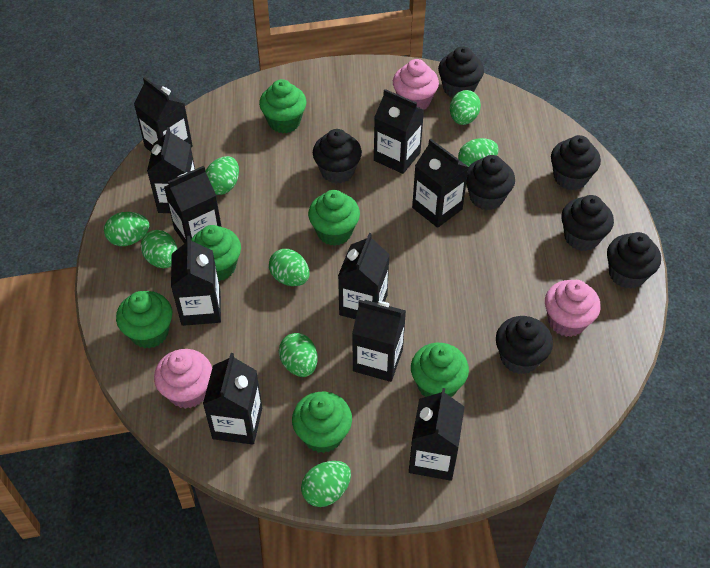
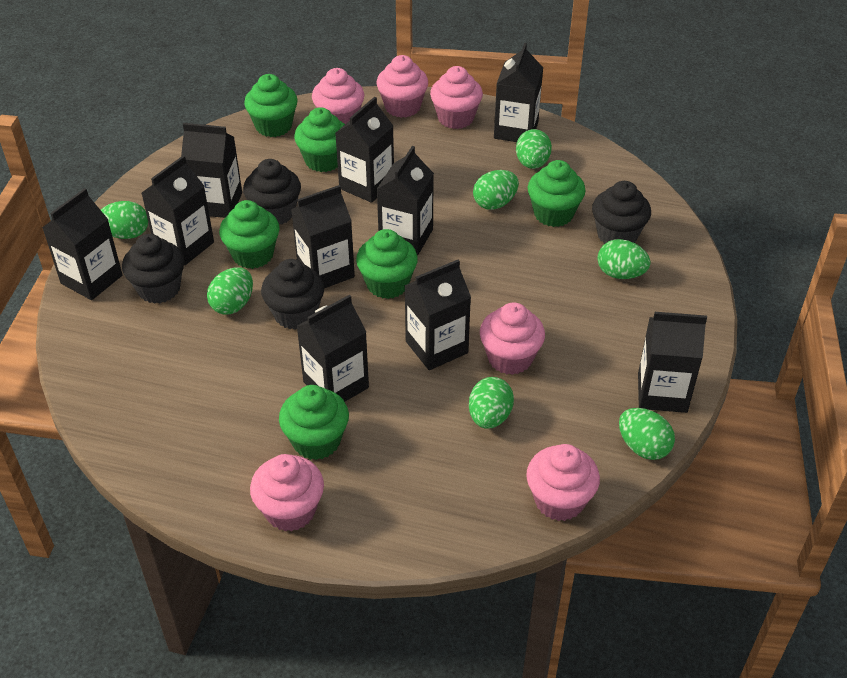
black cupcake: 7 -> 4
green egg: 8 -> 7
pink cupcake: 3 -> 6

